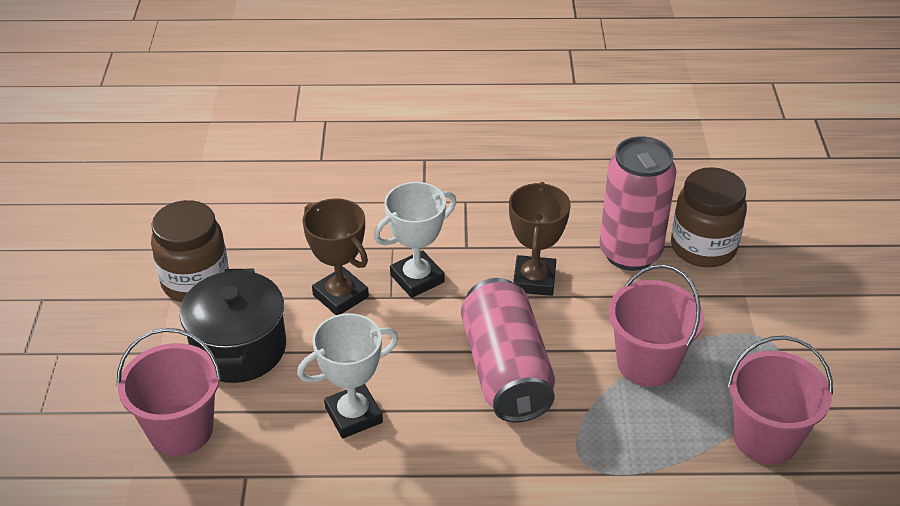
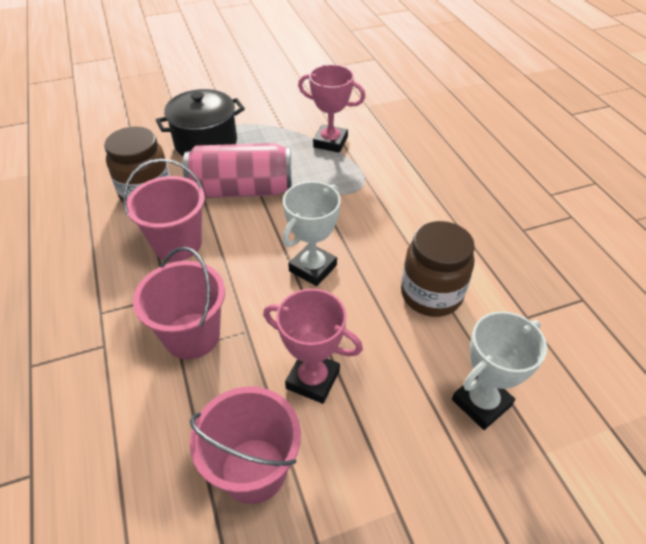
brown trophy: 2 -> 0
pink can: 2 -> 1
pink trophy: 0 -> 2

